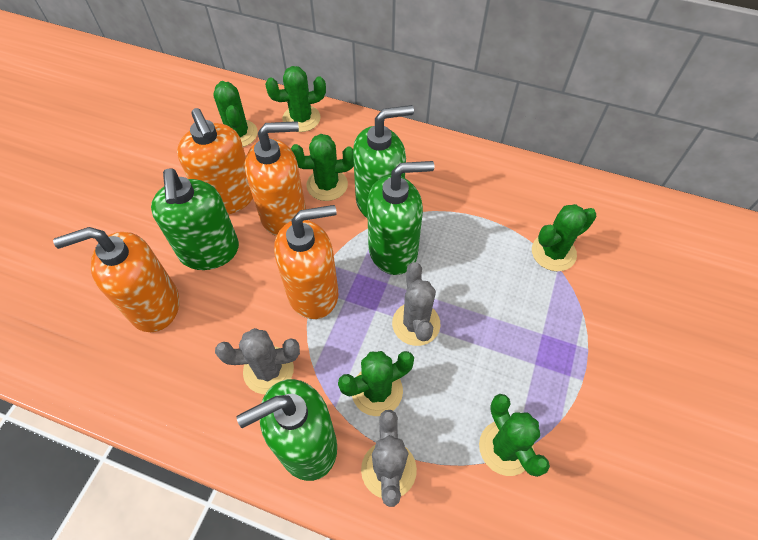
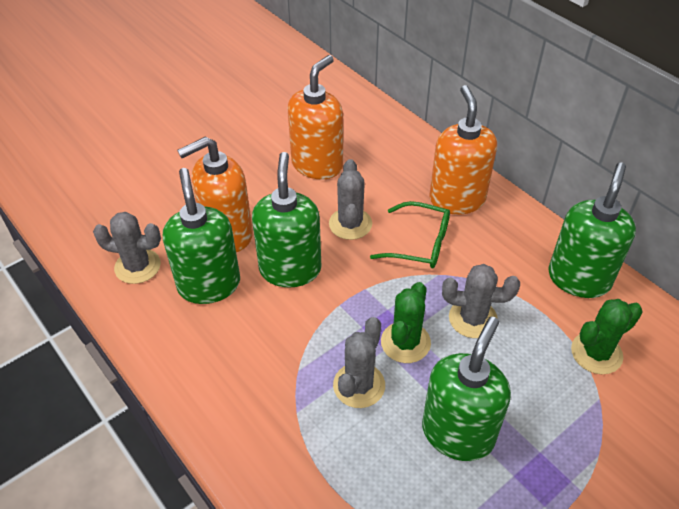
green cactus: 6 -> 2
green glasses: 0 -> 1
grey cactus: 3 -> 4
orange soap dispenser: 4 -> 3

